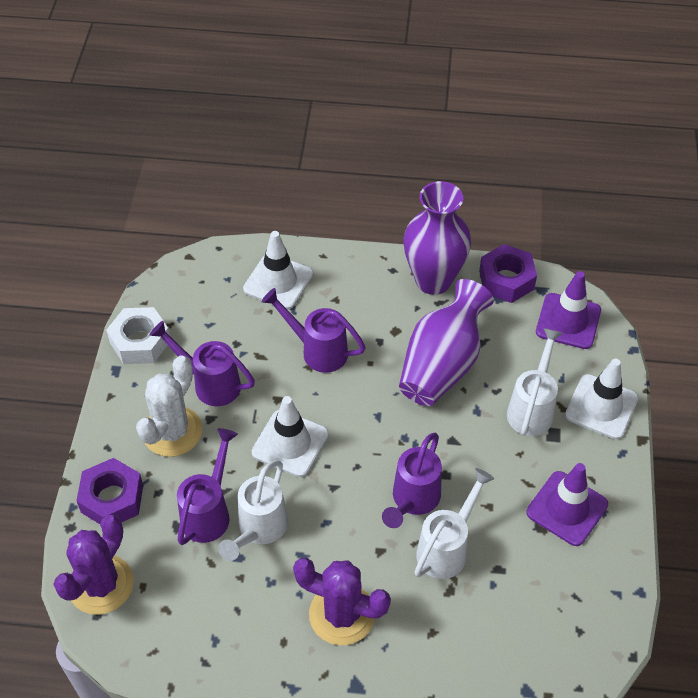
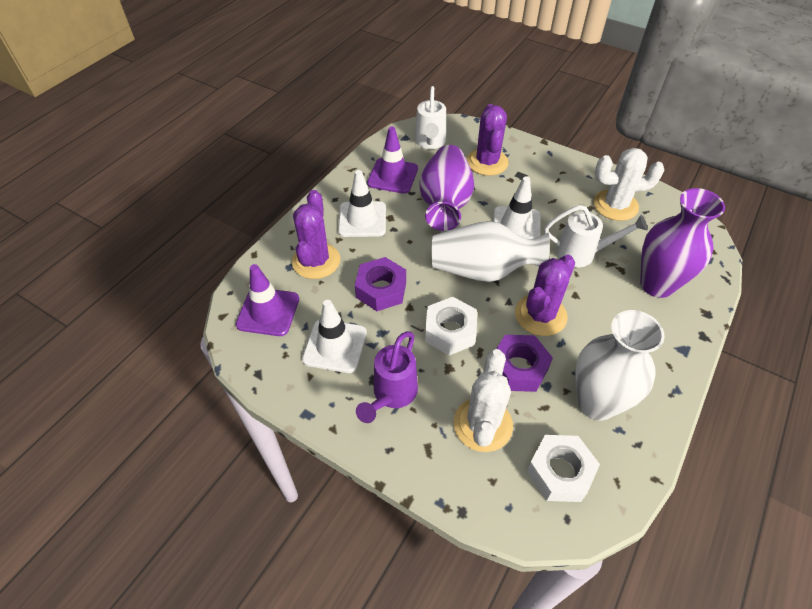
purple cactus: 2 -> 3
purple watering can: 4 -> 1
white cactus: 1 -> 2
white nut: 1 -> 2
white vase: 0 -> 2
white watering can: 3 -> 2

